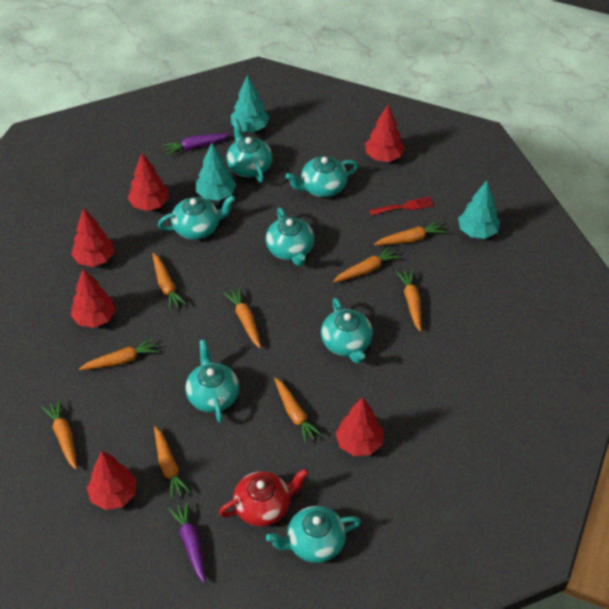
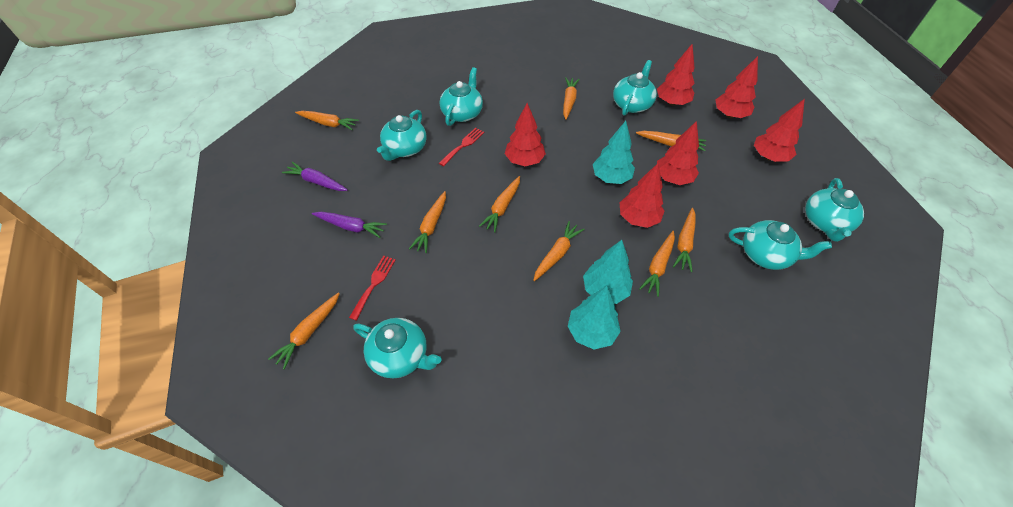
red fork: 1 -> 2
red teapot: 1 -> 0
turquoise teapot: 7 -> 6

